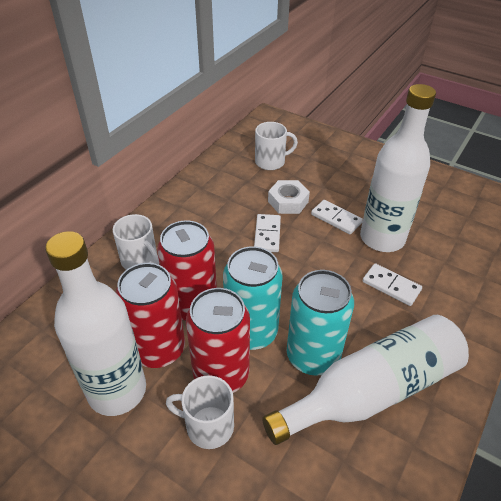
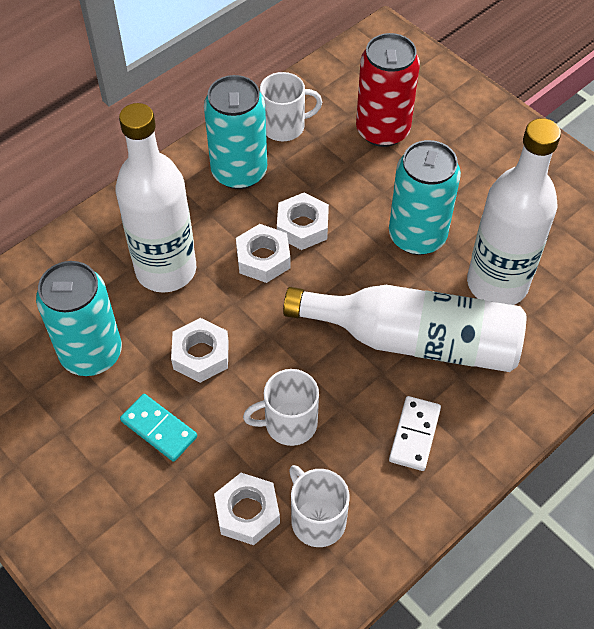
red can: 3 -> 1
turquoise can: 2 -> 3
turquoise domino: 0 -> 1
white domino: 3 -> 1
white nut: 1 -> 4

